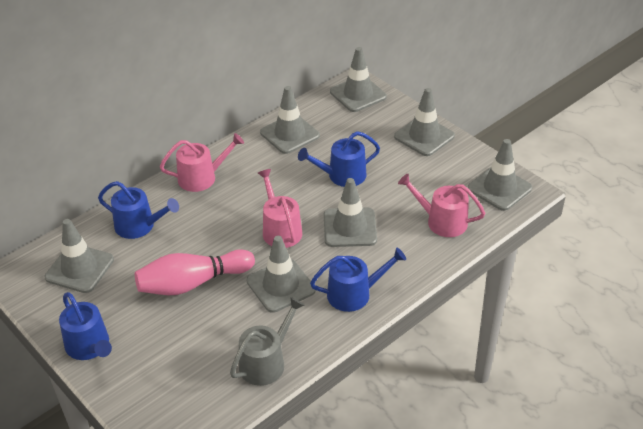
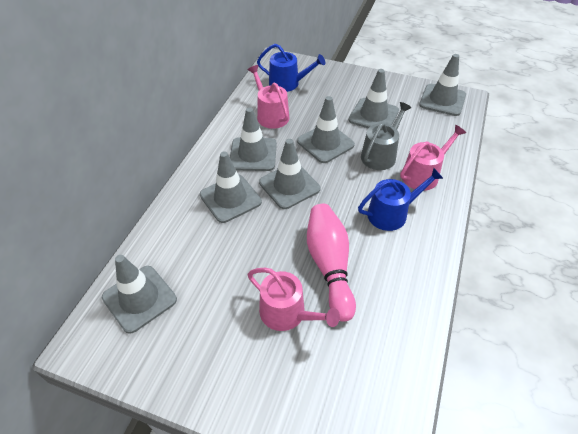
blue watering can: 4 -> 2

